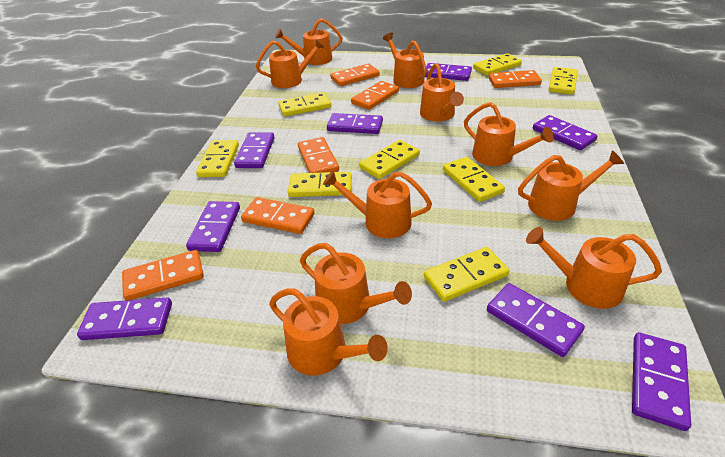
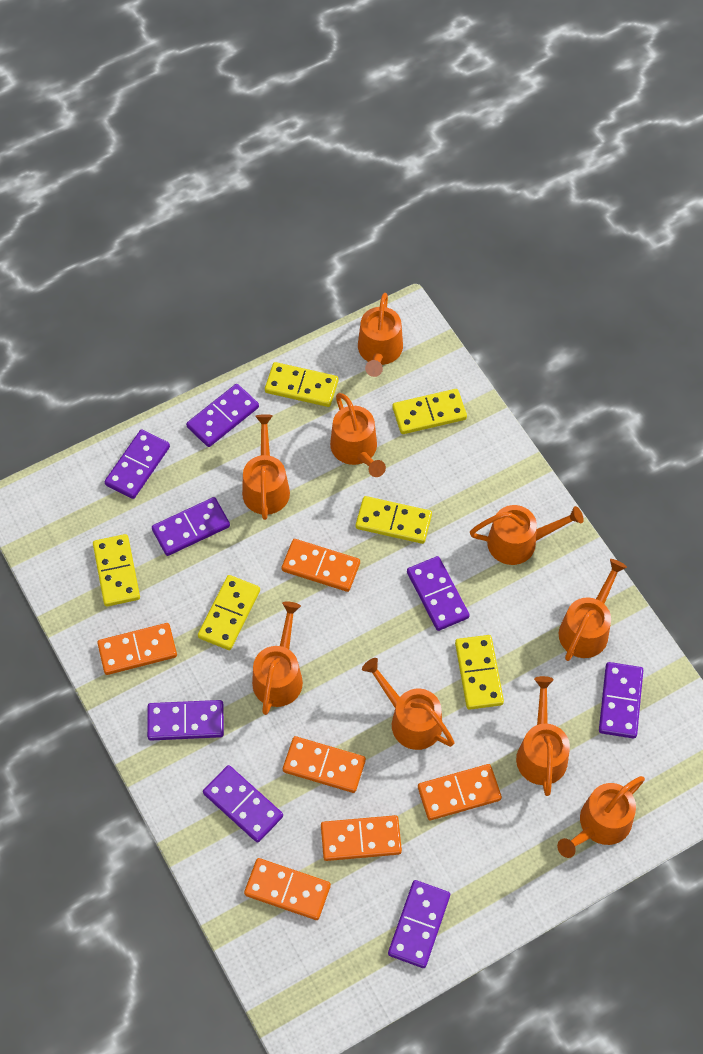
orange watering can: 10 -> 9
yellow domino: 8 -> 6

